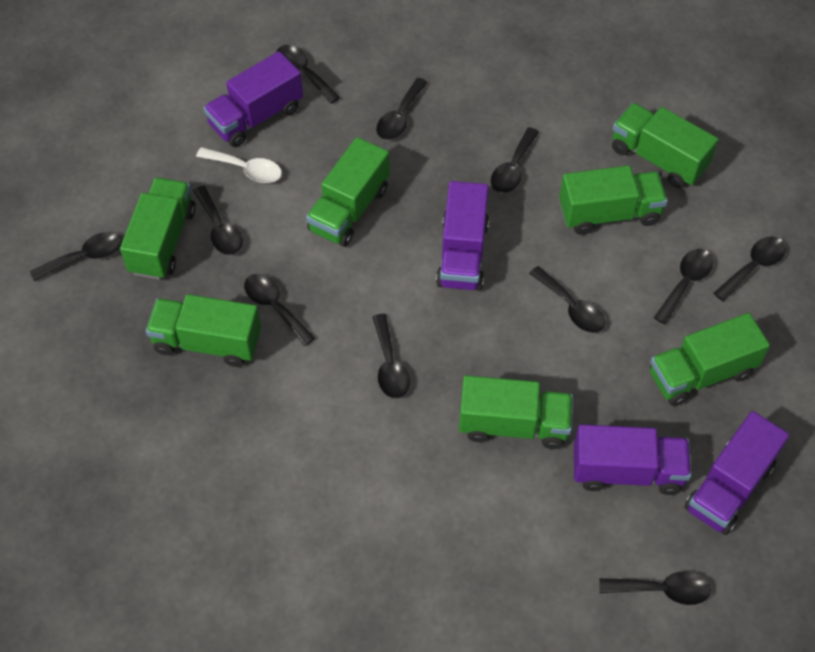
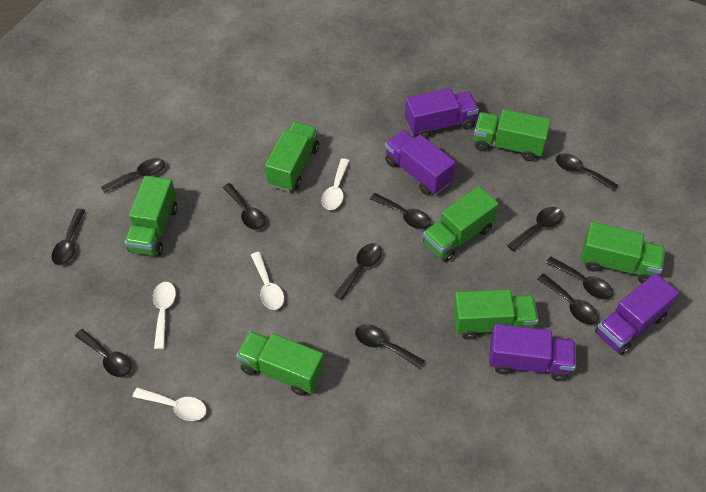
white spoon: 1 -> 4

